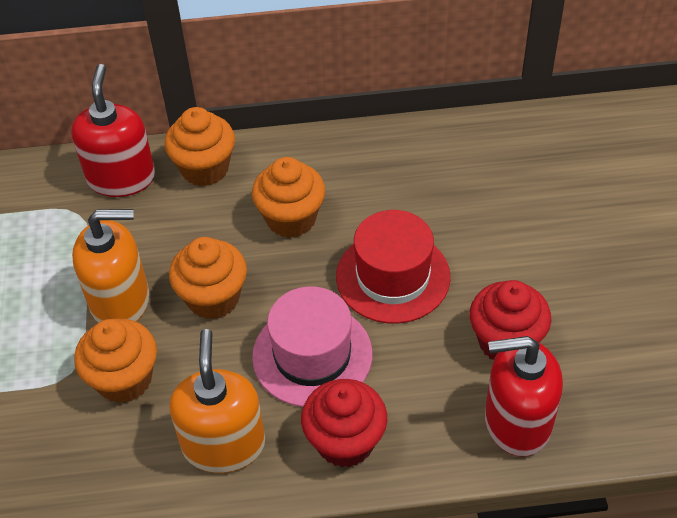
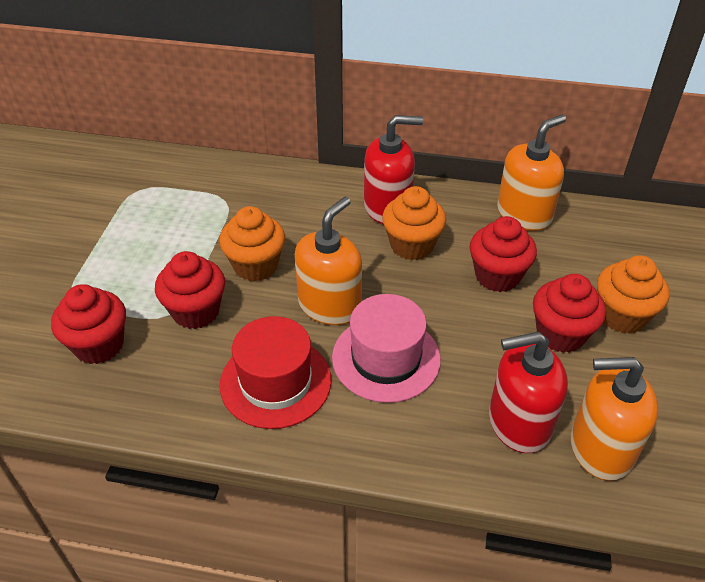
orange cupcake: 4 -> 3
orange soap dispenser: 2 -> 3
red cupcake: 2 -> 4

